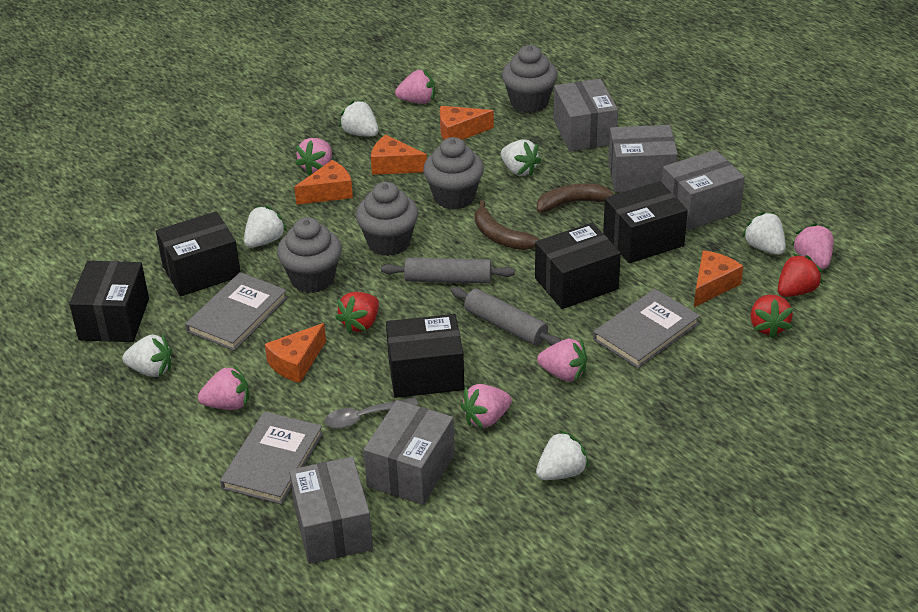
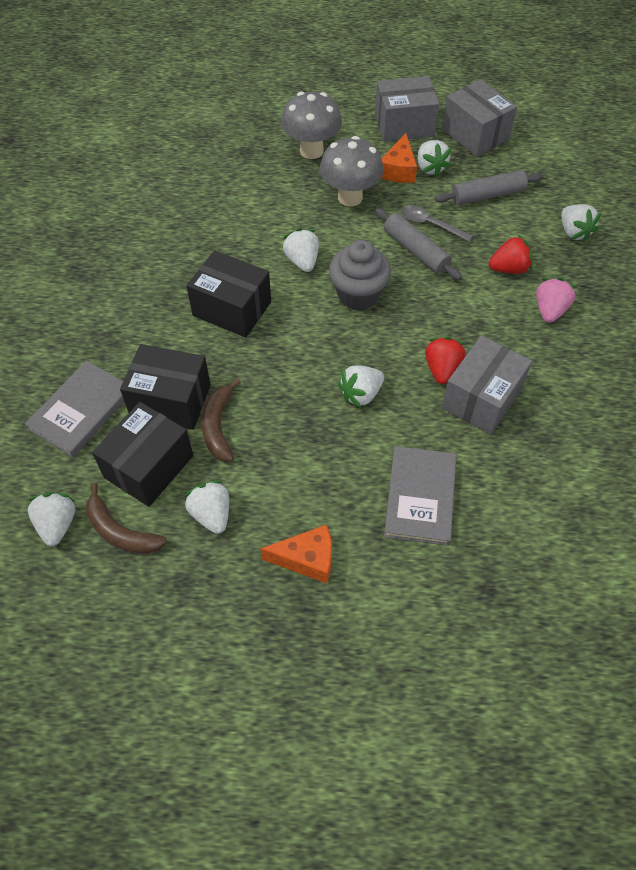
black box: 5 -> 3
grey book: 3 -> 2
grey box: 5 -> 3
grey cupcake: 4 -> 1
grey mushroom: 0 -> 2
orange cheese: 5 -> 2
pink strawberry: 6 -> 1
red strawberry: 3 -> 2

